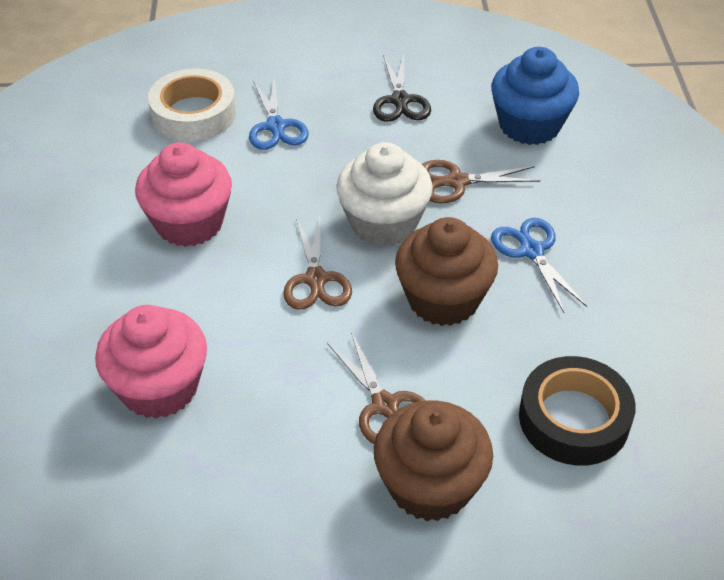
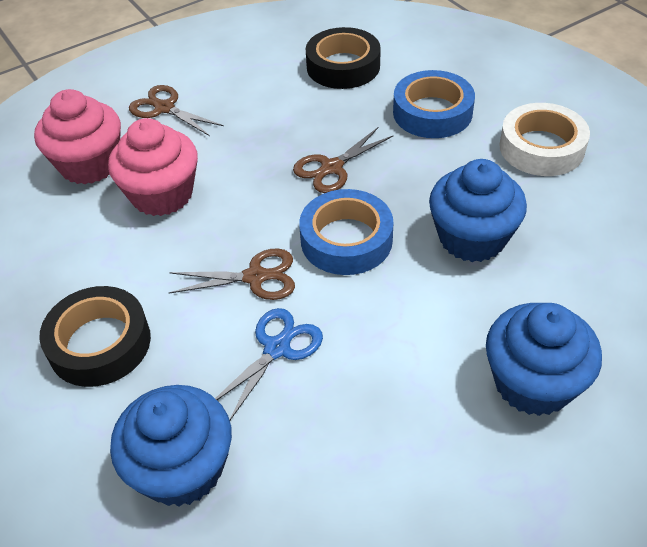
black scissors: 1 -> 0
black tape: 1 -> 2
blue cupcake: 1 -> 3
blue scissors: 2 -> 1
blue tape: 0 -> 2
brown cupcake: 2 -> 0
white cupcake: 1 -> 0

